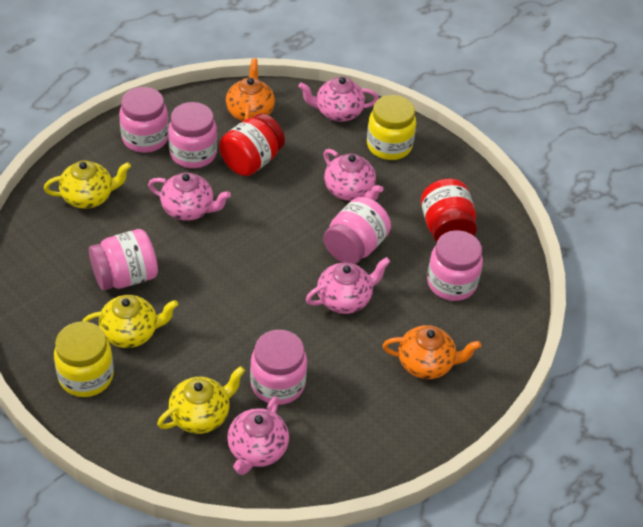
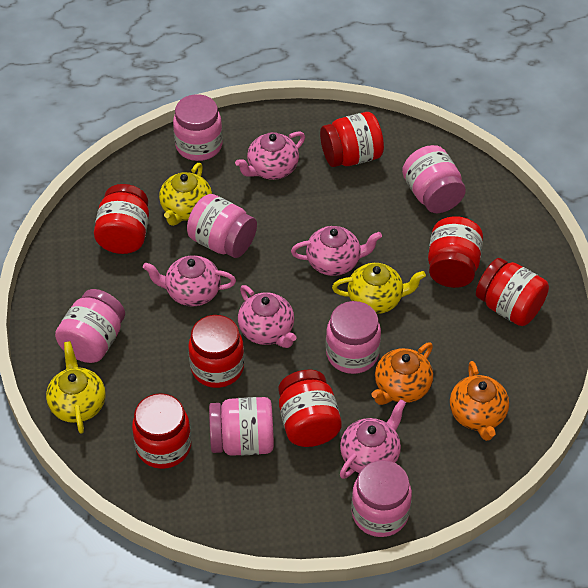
pink jar: 6 -> 7
red jar: 2 -> 7
yellow jar: 2 -> 0

